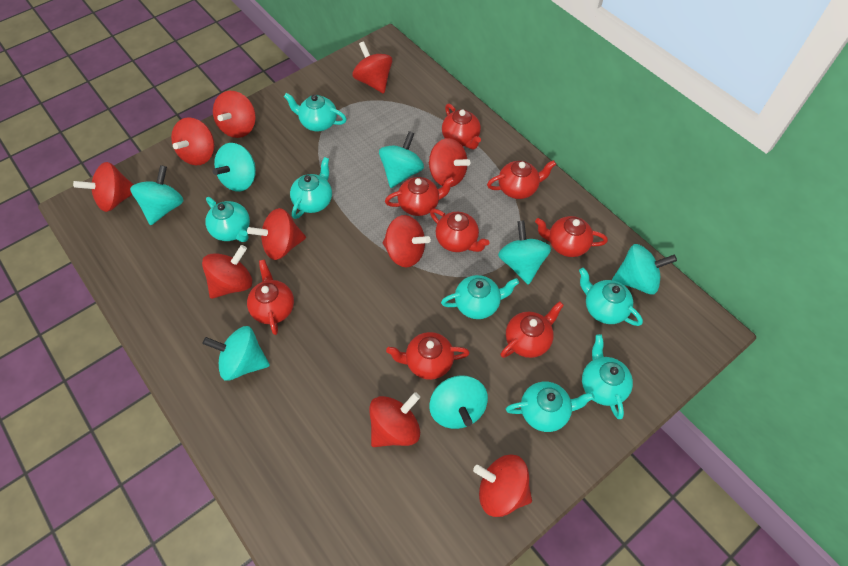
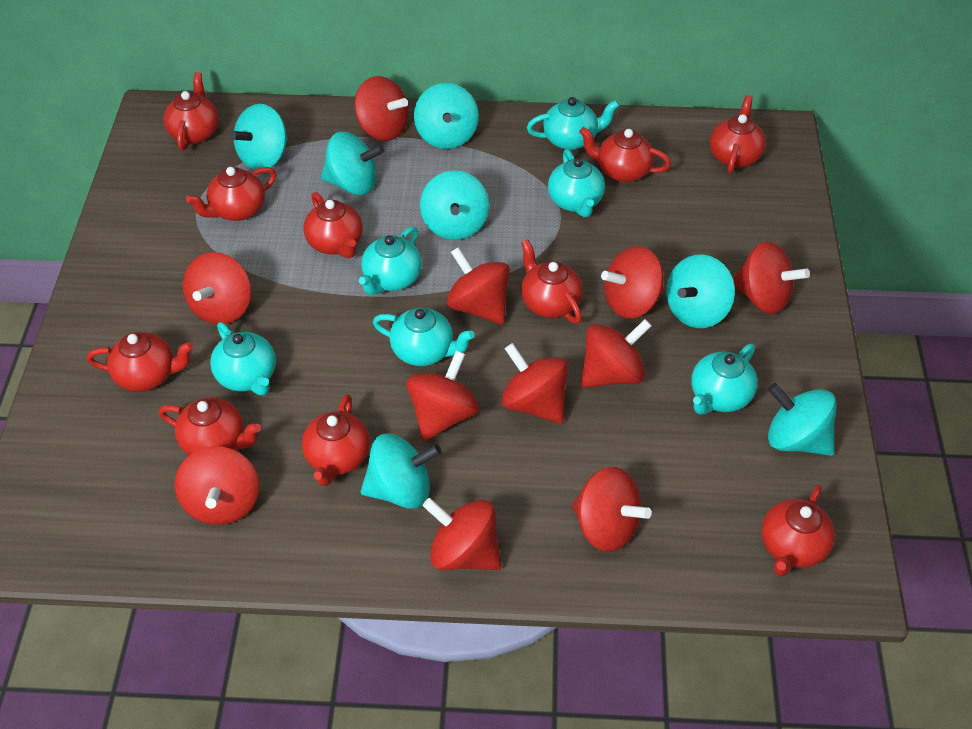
red spinning top: 10 -> 11
red teapot: 8 -> 10
turquoise teapot: 7 -> 6

